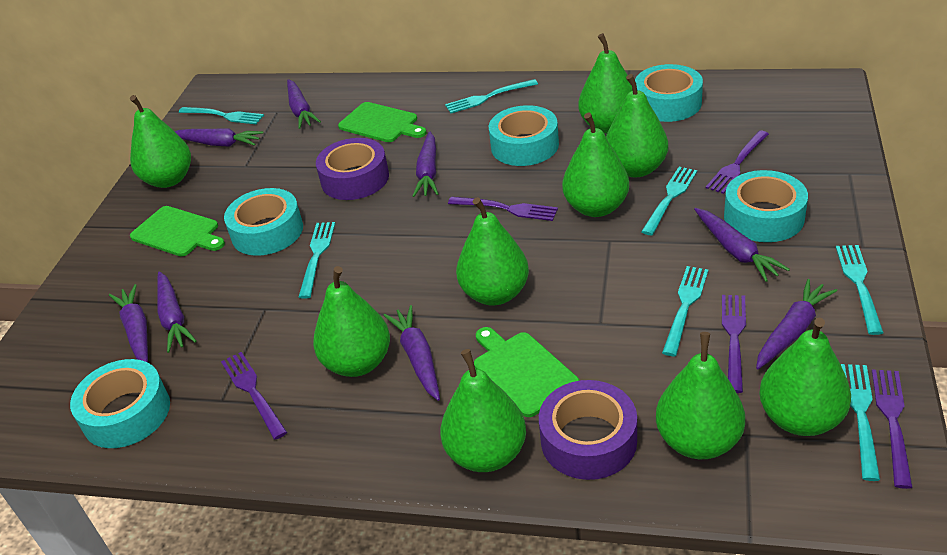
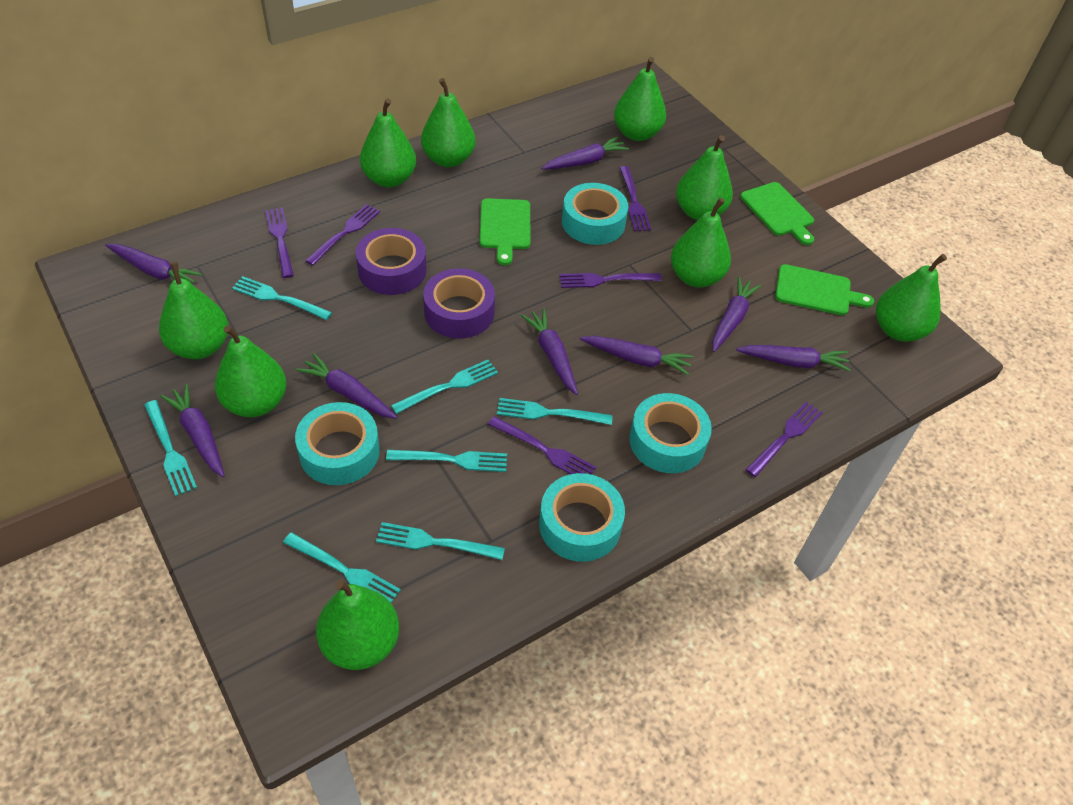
purple fork: 5 -> 6
turquoise tape: 5 -> 4

